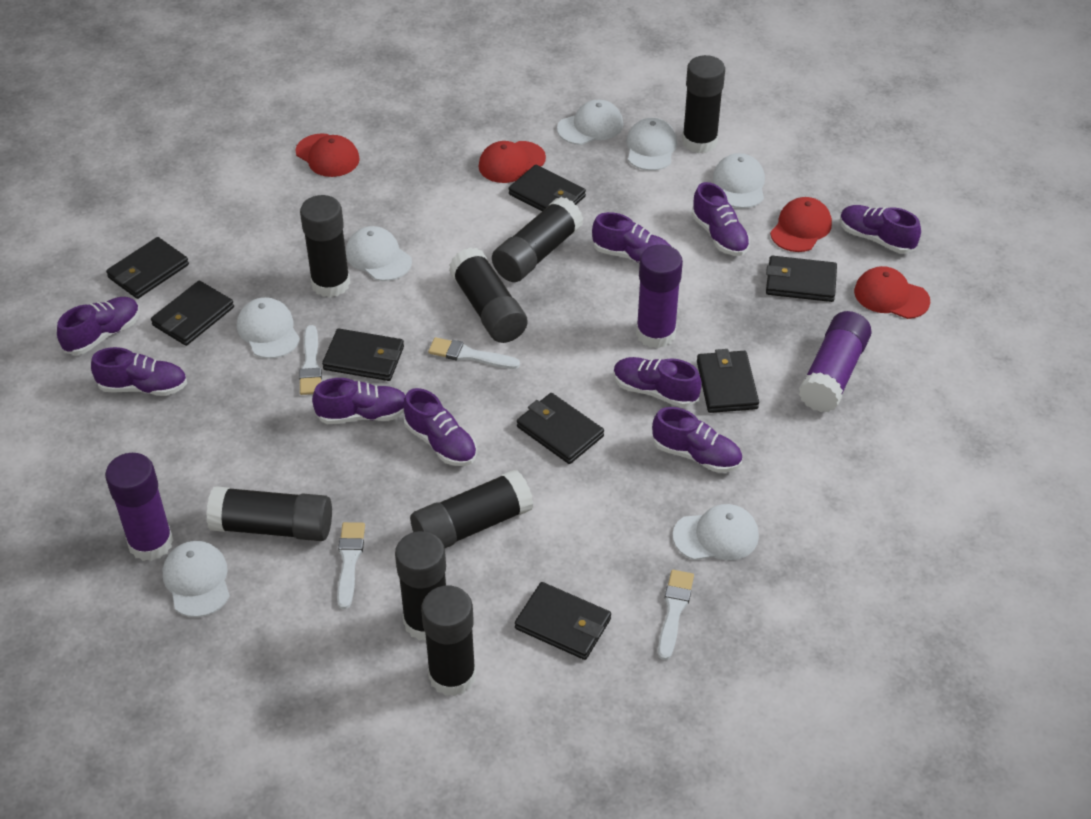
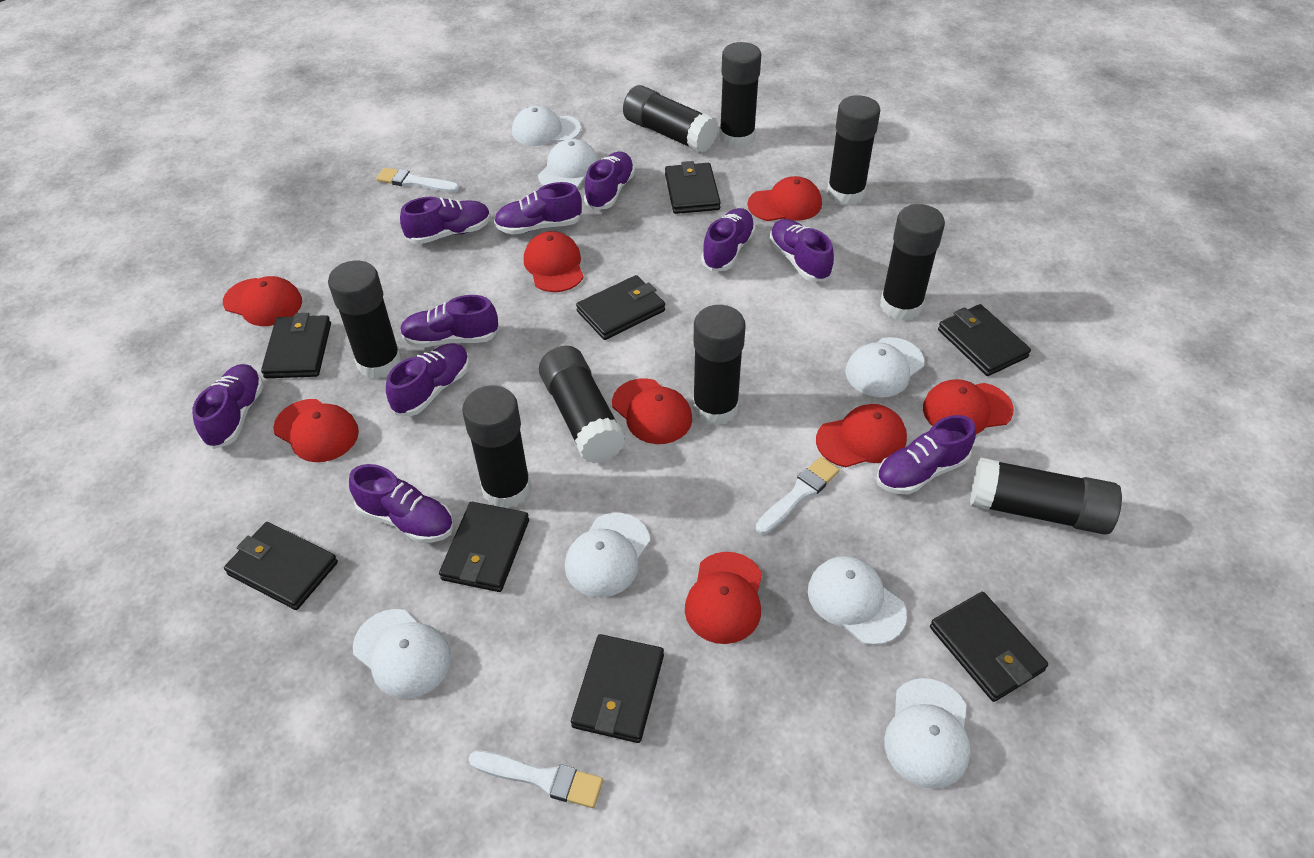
black glue stick: 8 -> 9
purple glue stick: 3 -> 0
purple shoe: 9 -> 10
red cap: 4 -> 8
white brush: 4 -> 3

